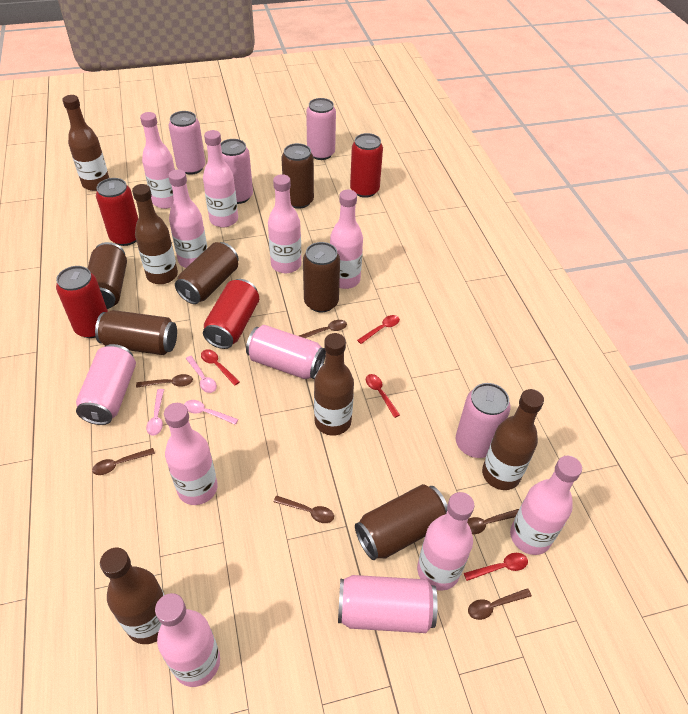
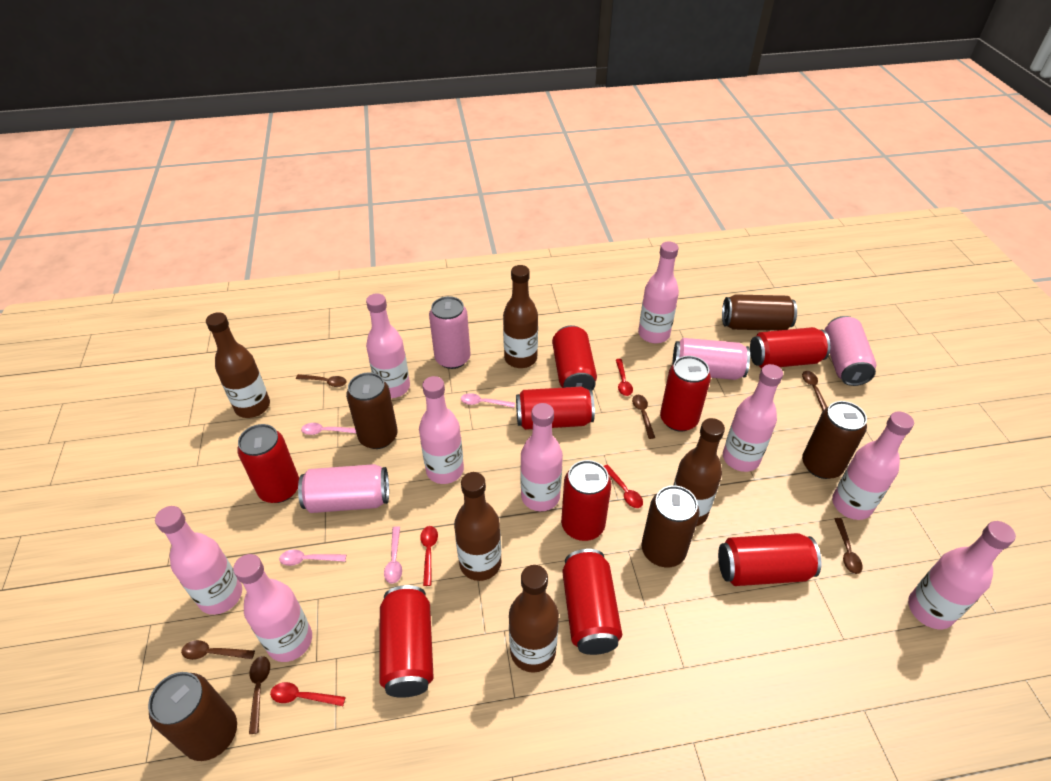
brown can: 6 -> 5
pink can: 7 -> 4
pink spoon: 3 -> 4
red can: 4 -> 9

